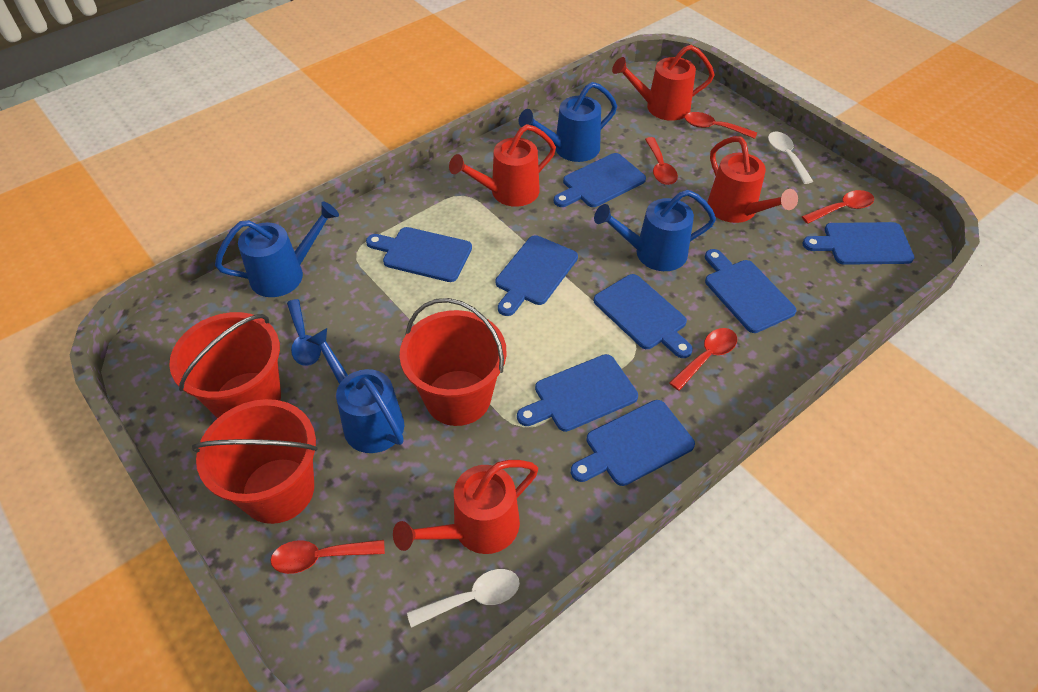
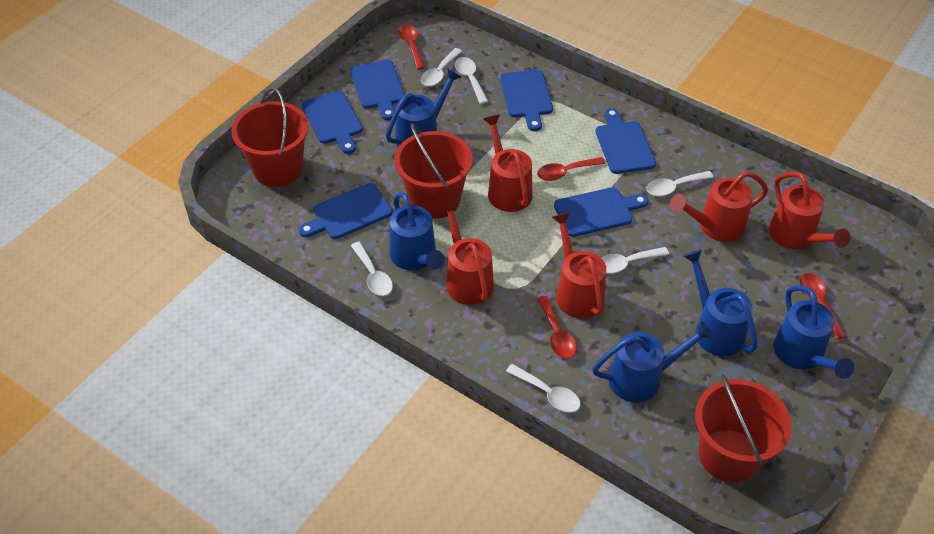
blue cutting board: 8 -> 6
blue spoon: 1 -> 0
blue watering can: 4 -> 5
red spoon: 5 -> 4
red watering can: 4 -> 5
white spoon: 2 -> 6

